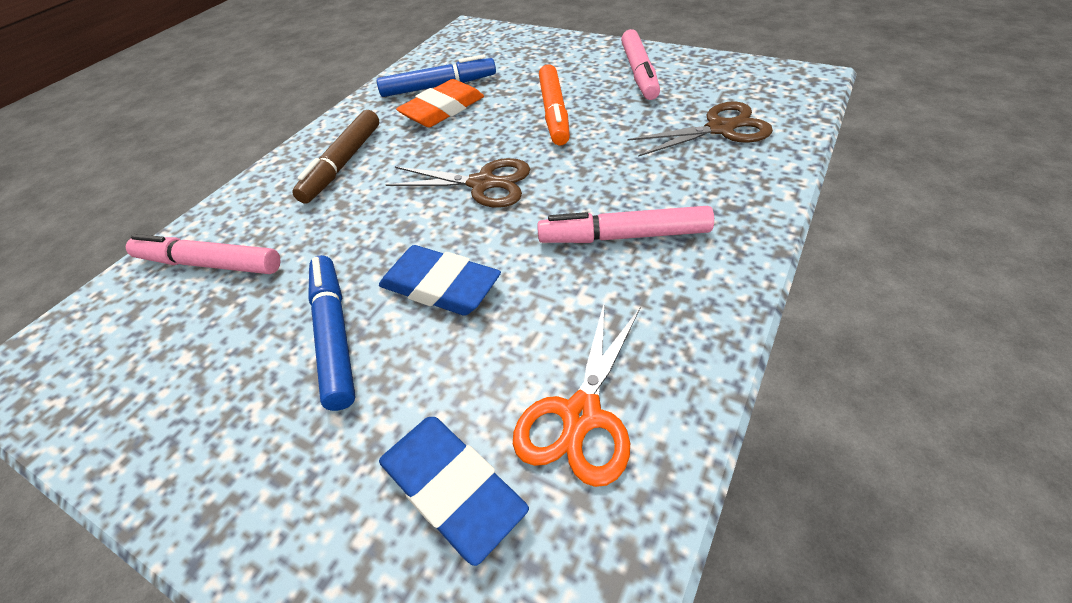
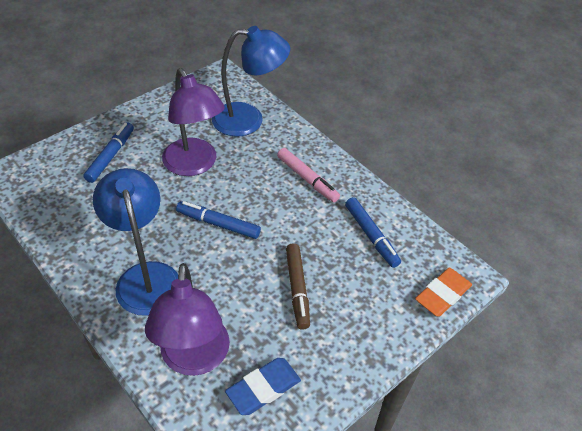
blue eraser: 2 -> 1
blue lamp: 0 -> 2
blue marker: 2 -> 3
brown scissors: 2 -> 0
orange marker: 1 -> 0
orange scissors: 1 -> 0
pink marker: 3 -> 1
purple lamp: 0 -> 2

